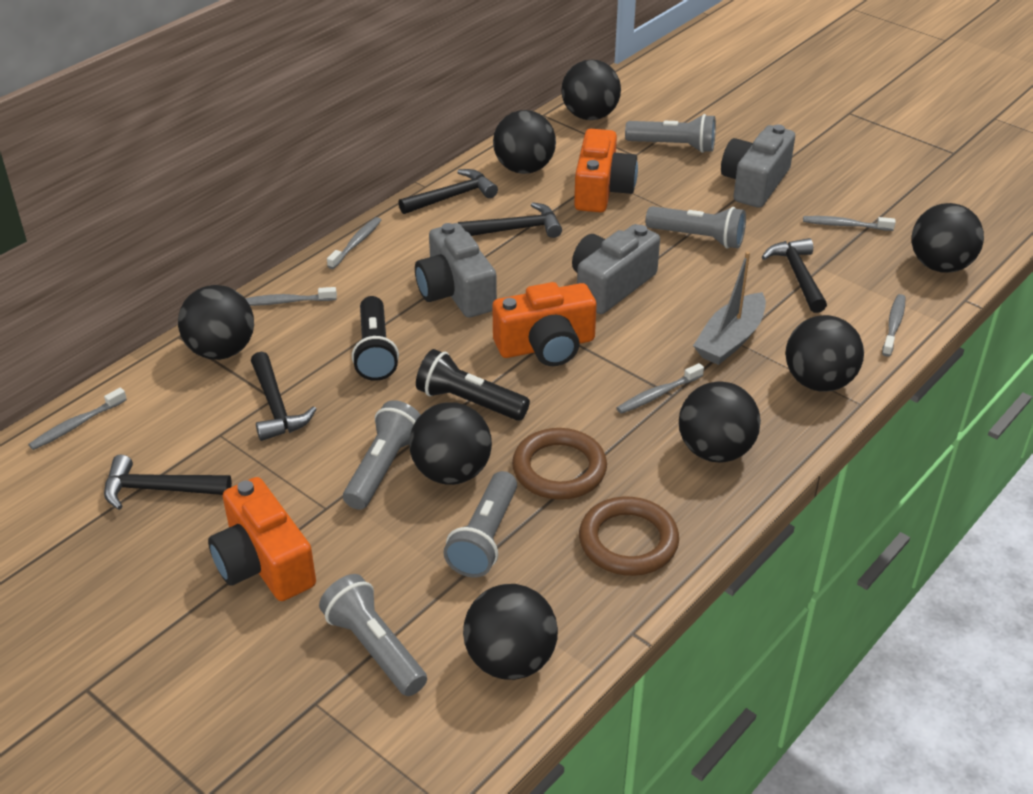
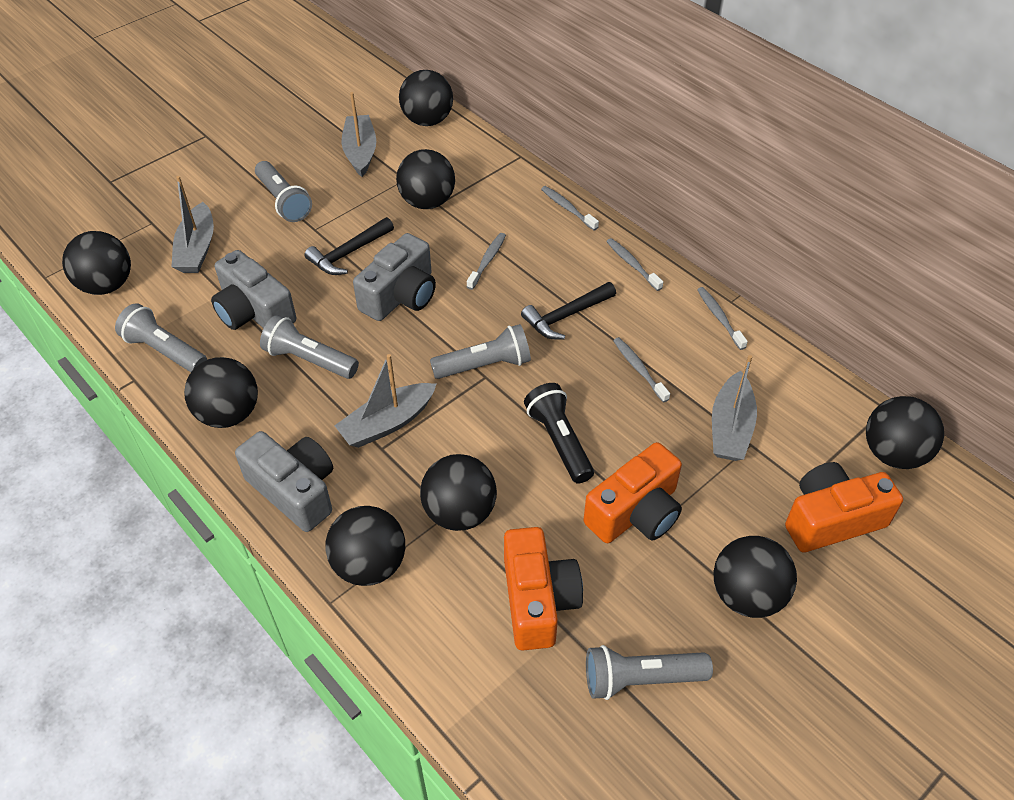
black flashlight: 2 -> 1
black hammer: 5 -> 2
brown ring: 2 -> 0
grey boat: 1 -> 4
grey toothbrush: 6 -> 5

